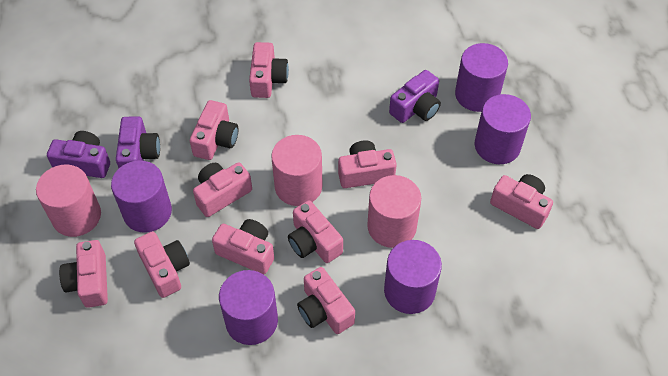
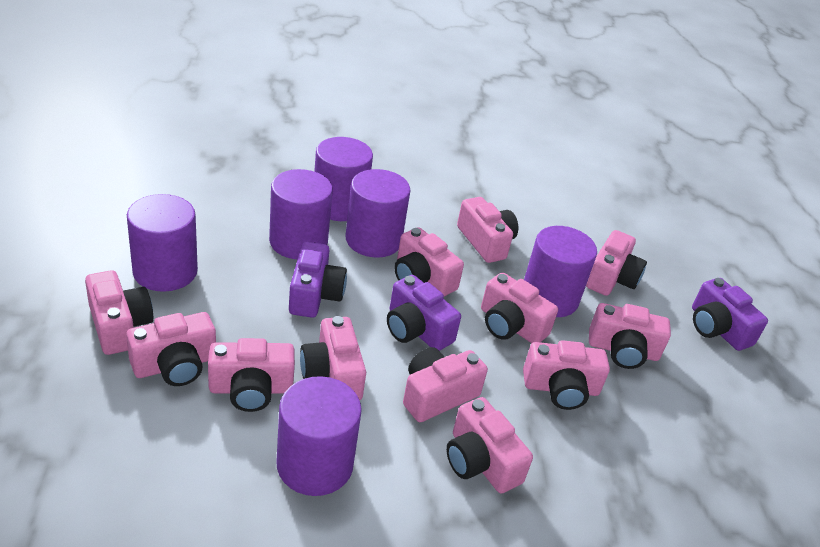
pink camera: 10 -> 12
pink cylinder: 3 -> 0
purple cylinder: 5 -> 6

